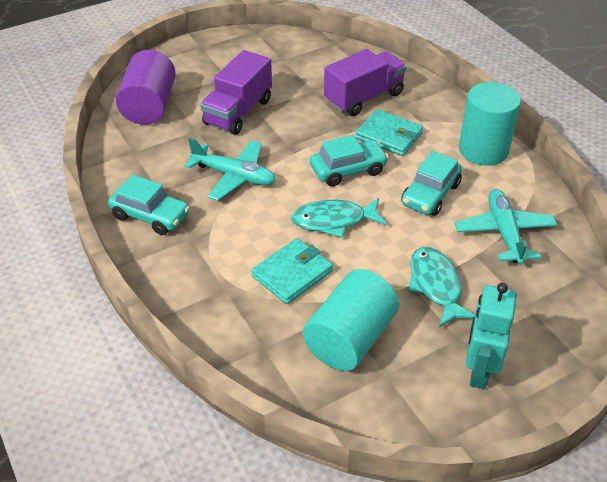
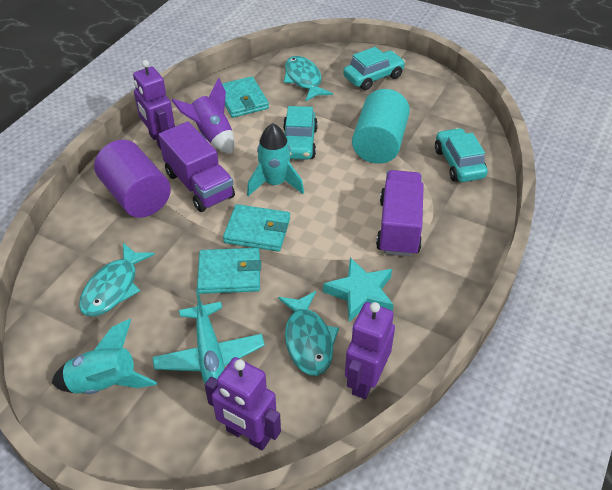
purple robot: 0 -> 3
purple rocket: 0 -> 1
turquoise cylinder: 2 -> 1
turquoise fish: 2 -> 3
turquoise plane: 2 -> 1
turquoise robot: 1 -> 0
turquoise rocket: 0 -> 2
turquoise star: 0 -> 1
turquoise wallet: 2 -> 3

